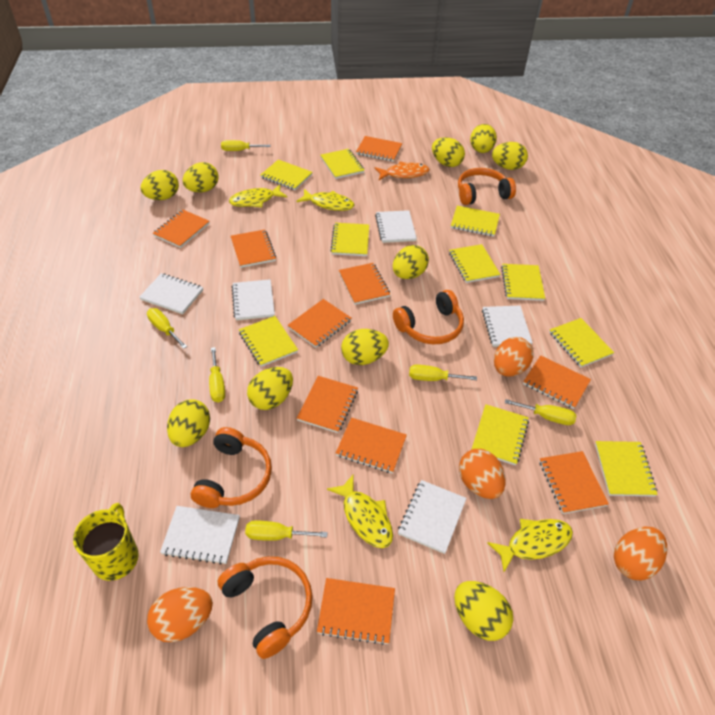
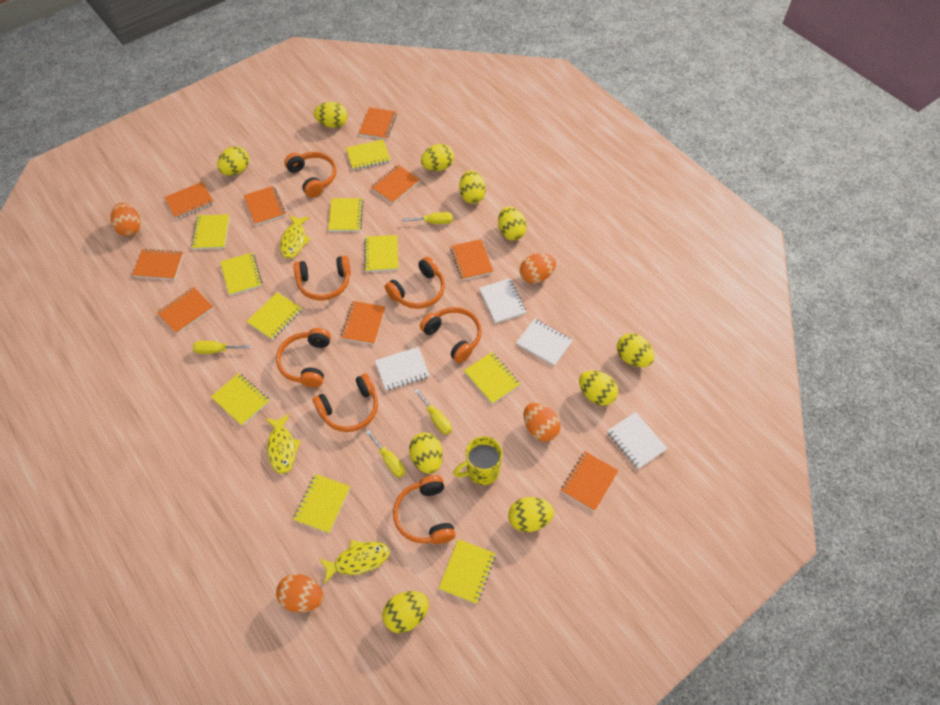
orange fish: 1 -> 0
orange headphones: 4 -> 7
orange notebook: 10 -> 9
white notebook: 6 -> 4
yellow fish: 4 -> 3
yellow screwdriver: 6 -> 4

